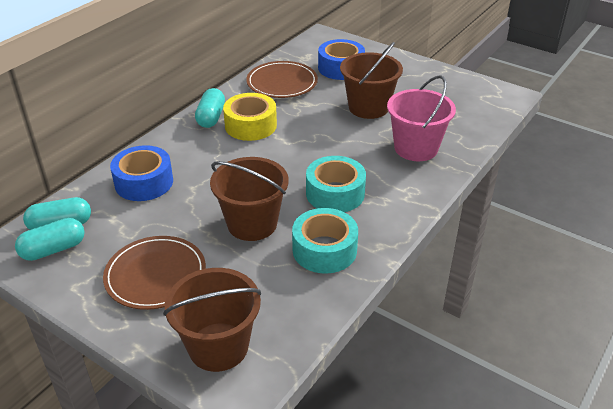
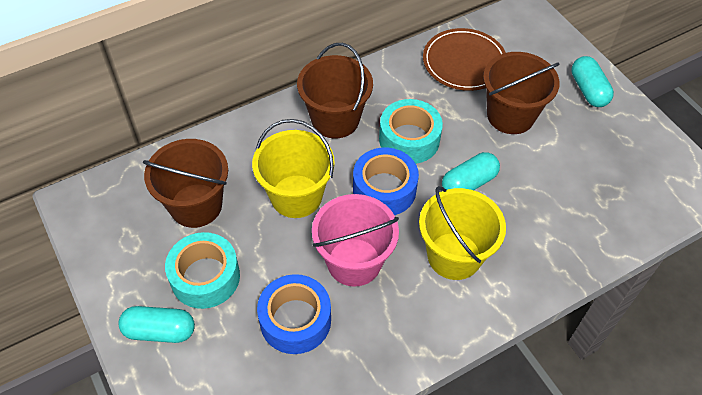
brown plate: 2 -> 1
yellow bucket: 0 -> 2
yellow tape: 1 -> 0

